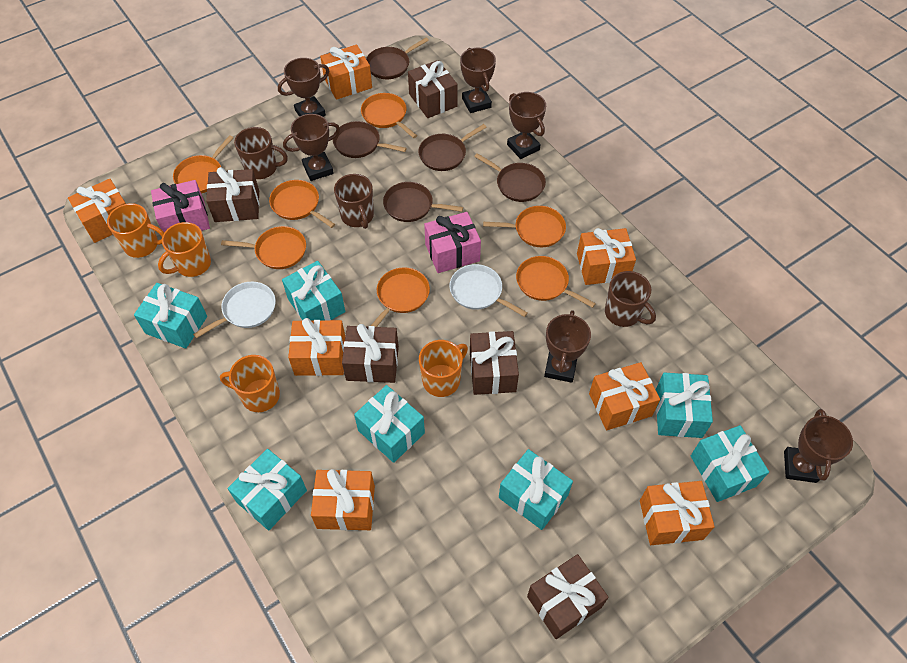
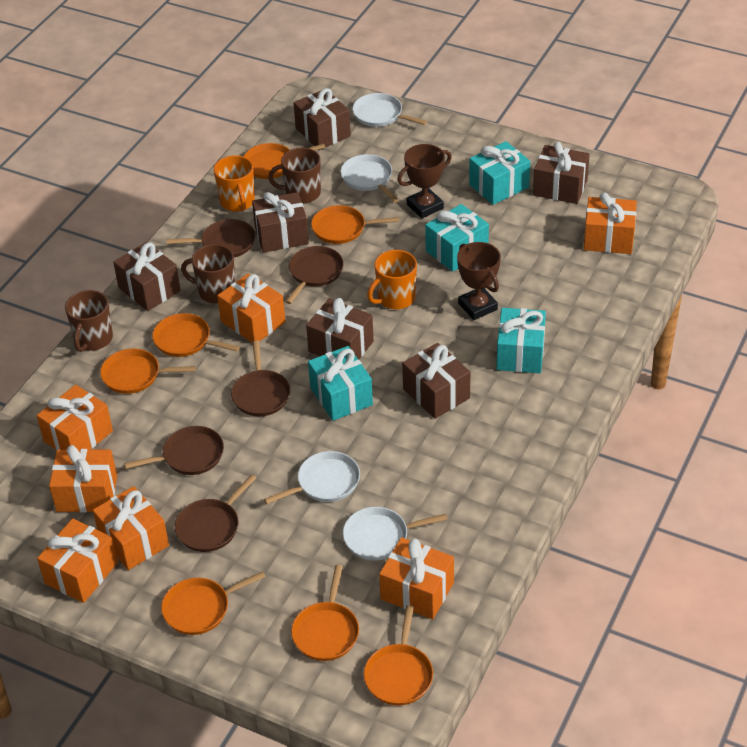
brown gift: 5 -> 6
brown trophy: 6 -> 2
orange mug: 4 -> 2
pink gift: 2 -> 0
turquoise gift: 7 -> 4
white pan: 2 -> 4

